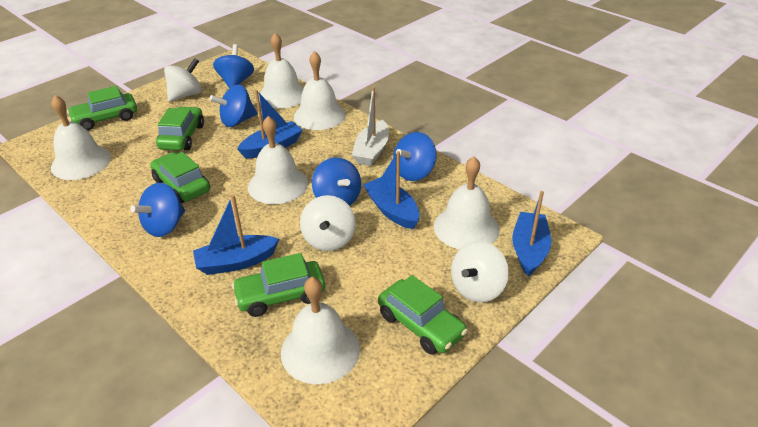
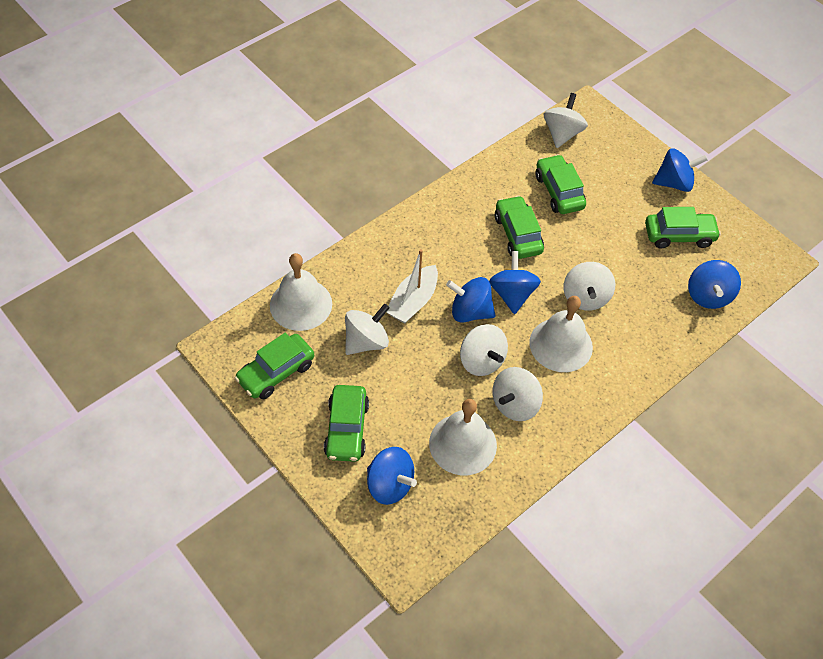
blue boat: 4 -> 0
white bell: 6 -> 3
white spinning top: 3 -> 5

